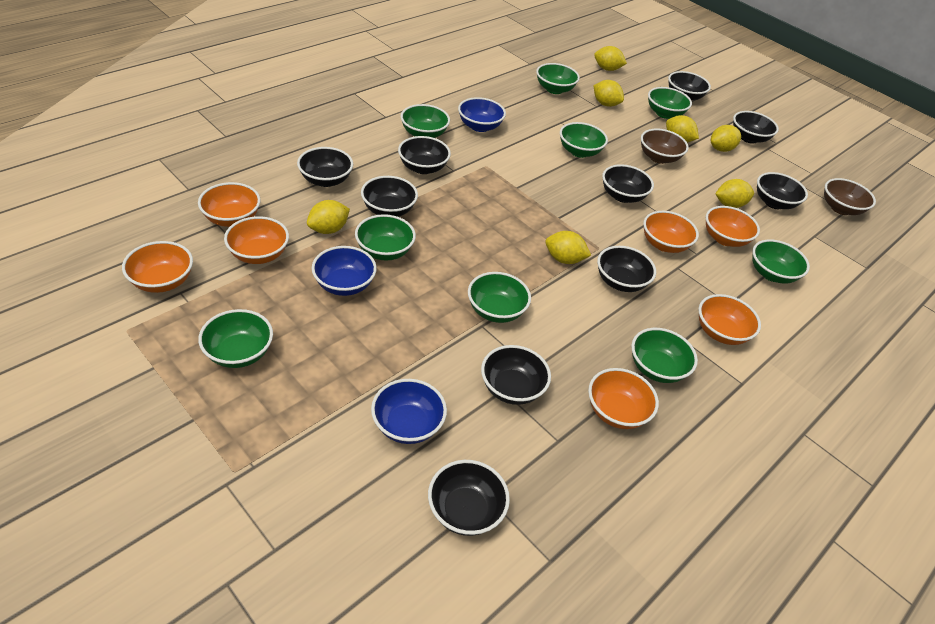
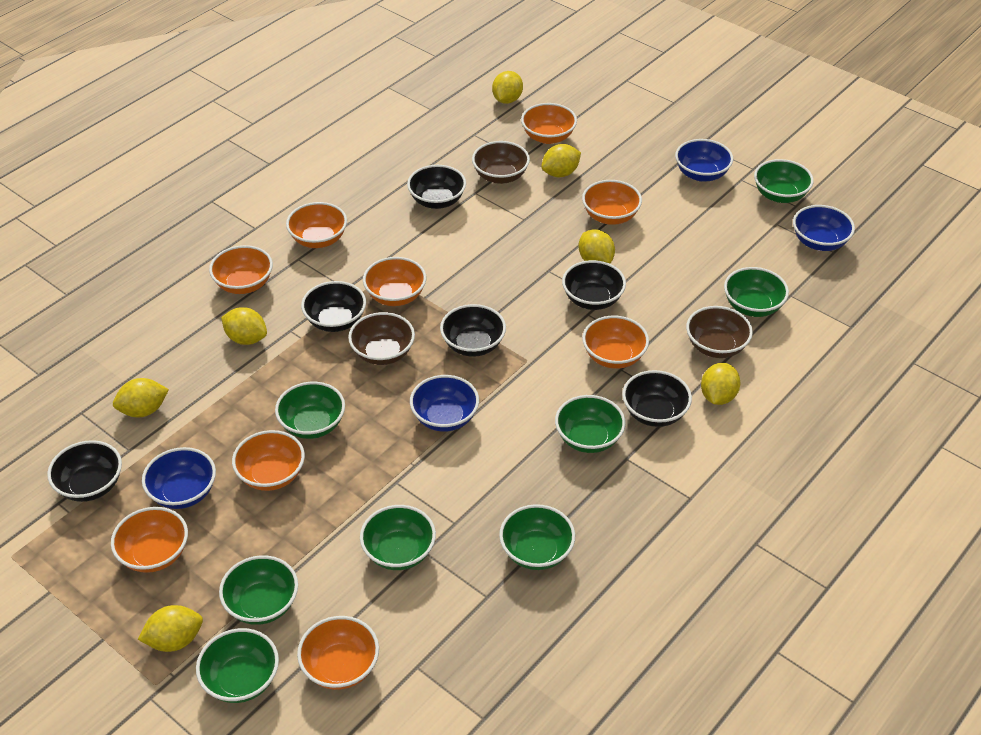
black bowl: 10 -> 6
blue bowl: 3 -> 4
brown bowl: 2 -> 3
green bowl: 9 -> 8
orange bowl: 7 -> 9

